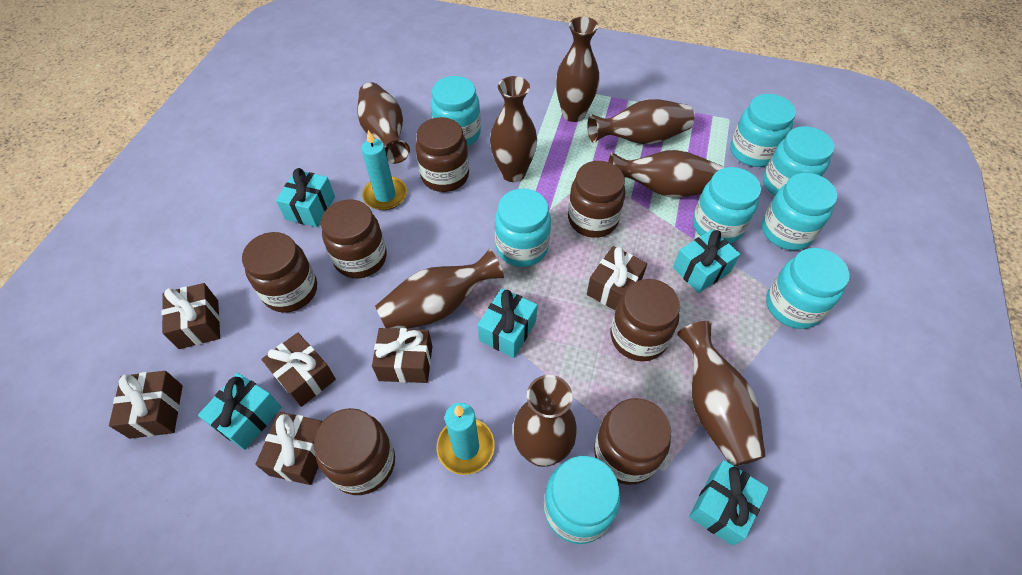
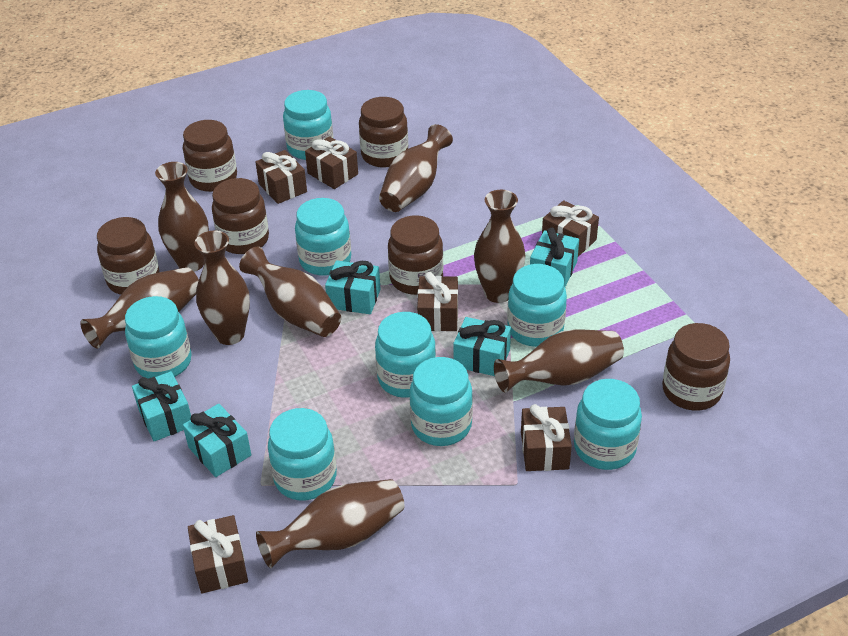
brown jar: 7 -> 6
turquoise candle: 2 -> 0

